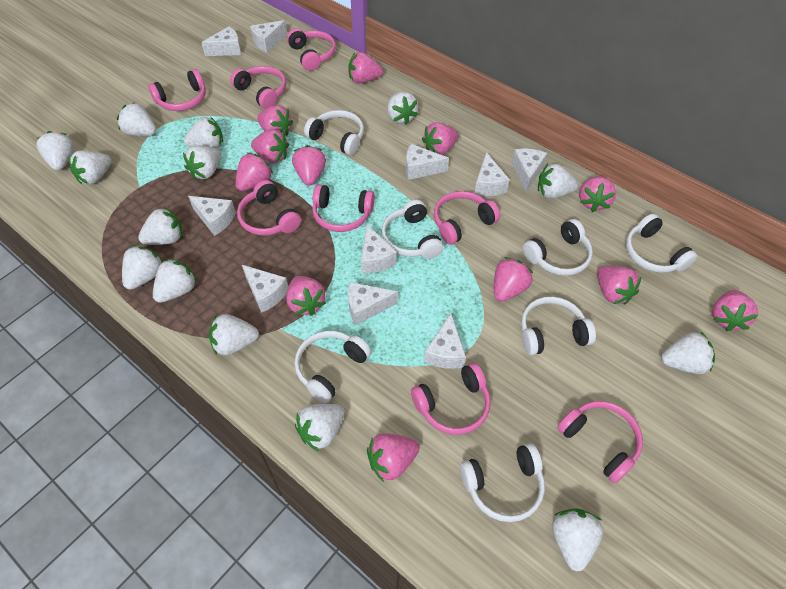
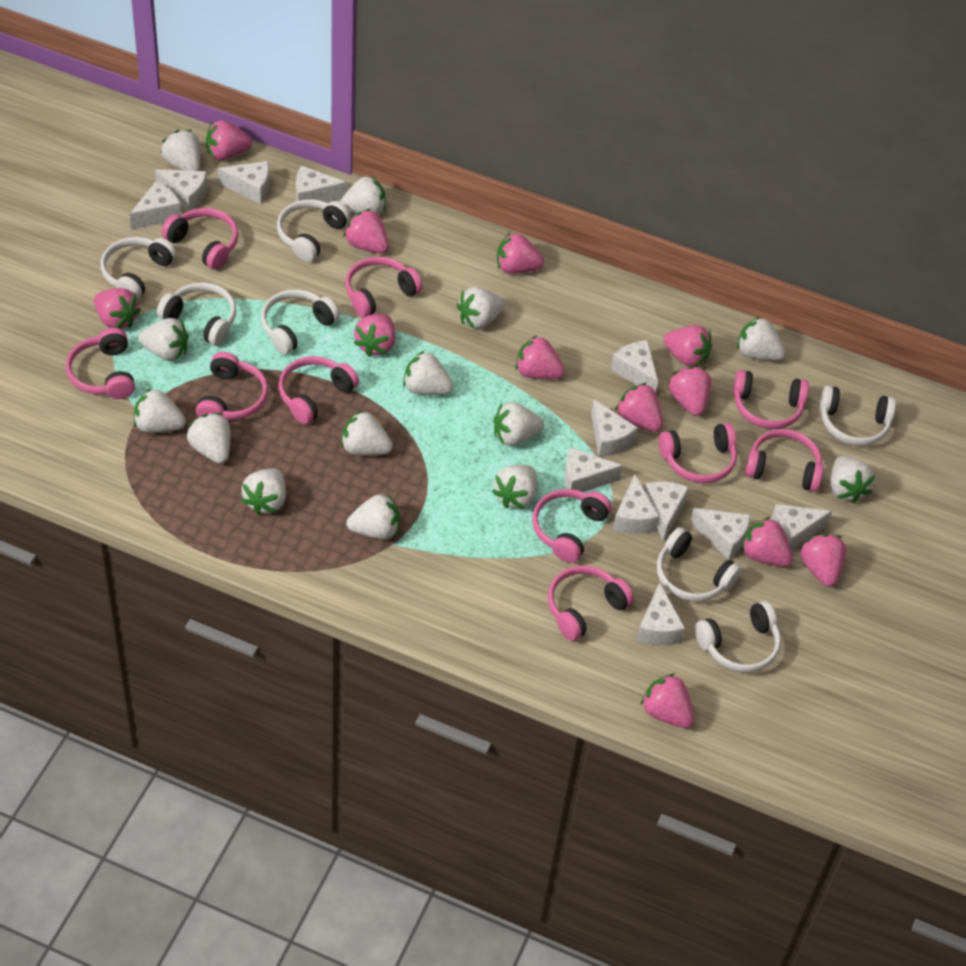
pink headphones: 8 -> 10
white cheese: 10 -> 12

